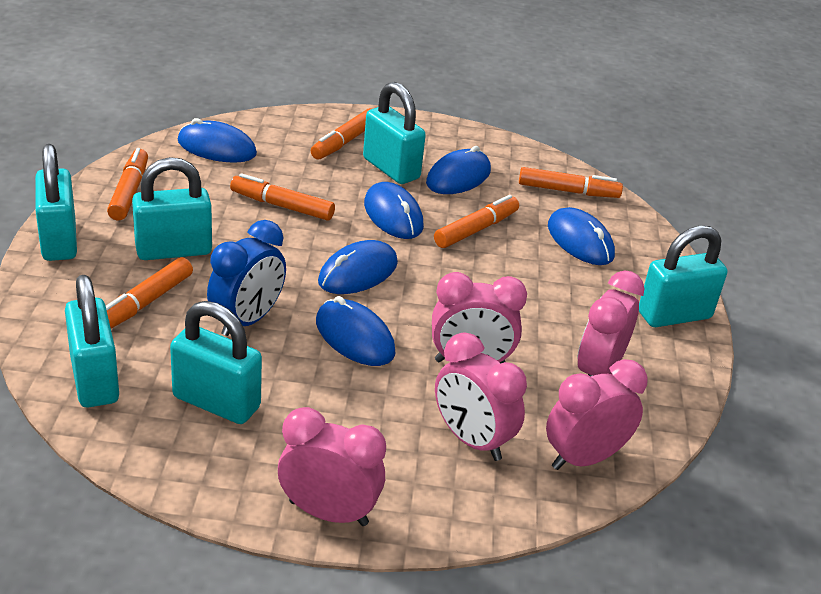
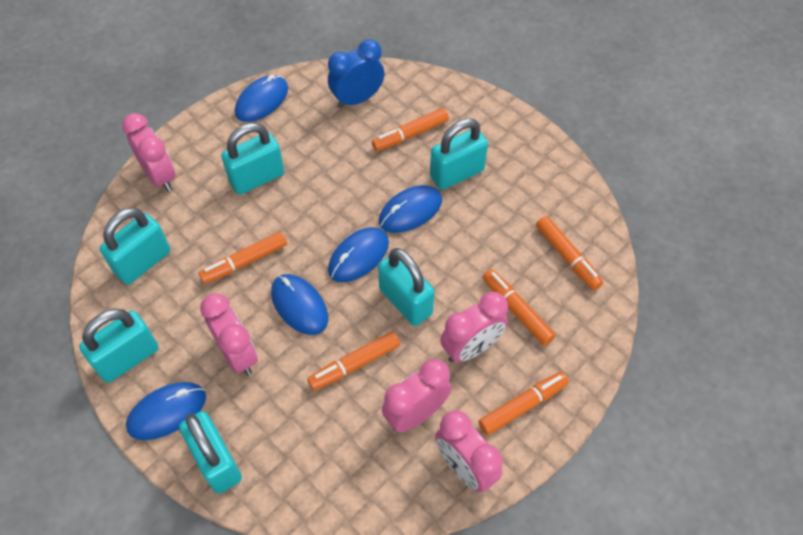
blue mouse: 6 -> 5

